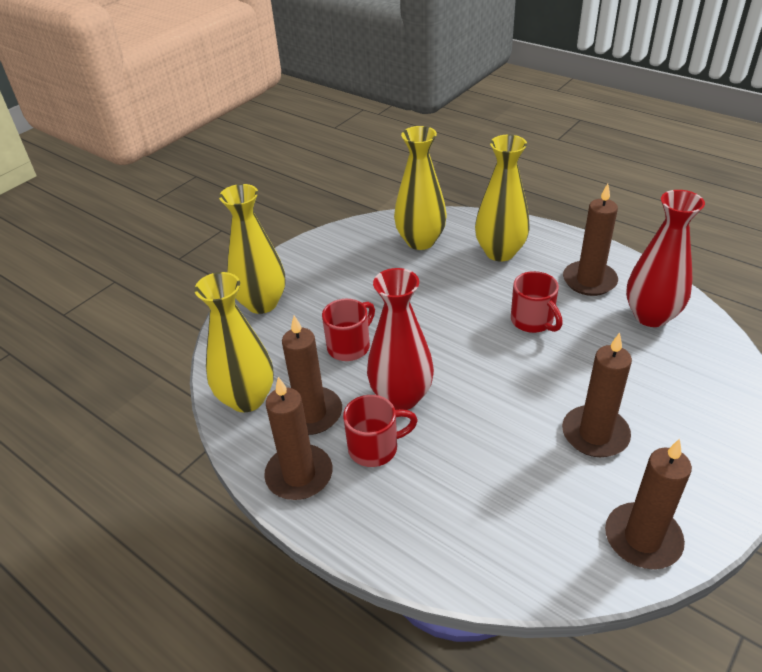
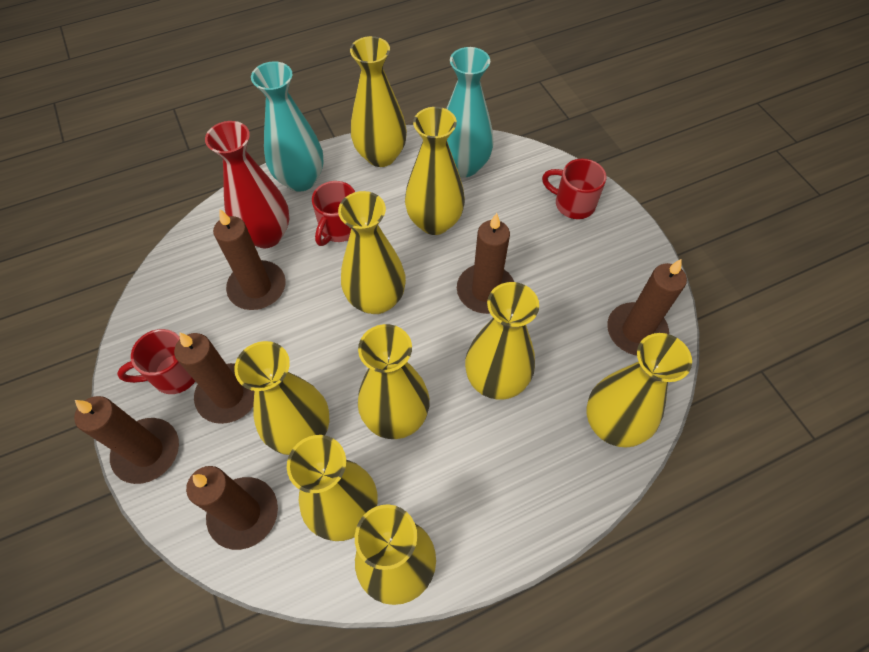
brown candle: 5 -> 6
red vase: 2 -> 1
turquoise vase: 0 -> 2
yellow vase: 4 -> 9

